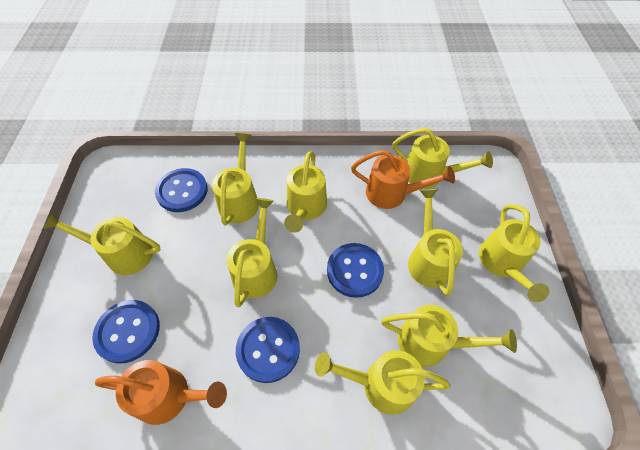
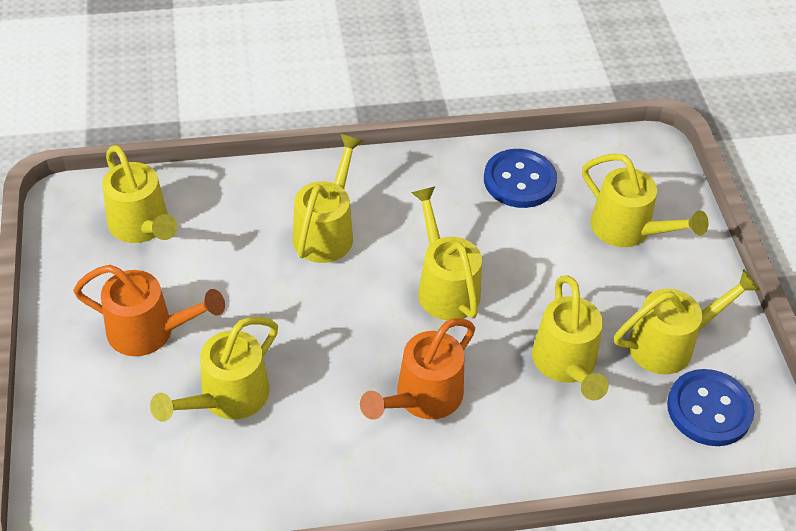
blue button: 4 -> 2
yellow watering can: 9 -> 7

